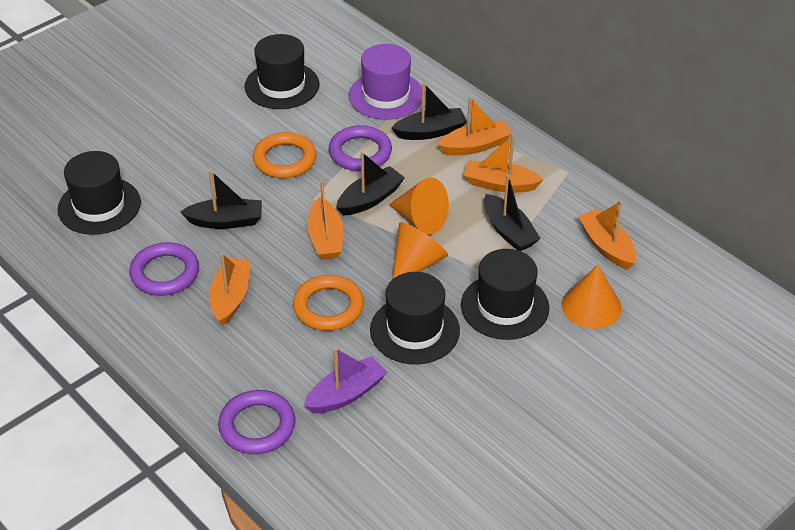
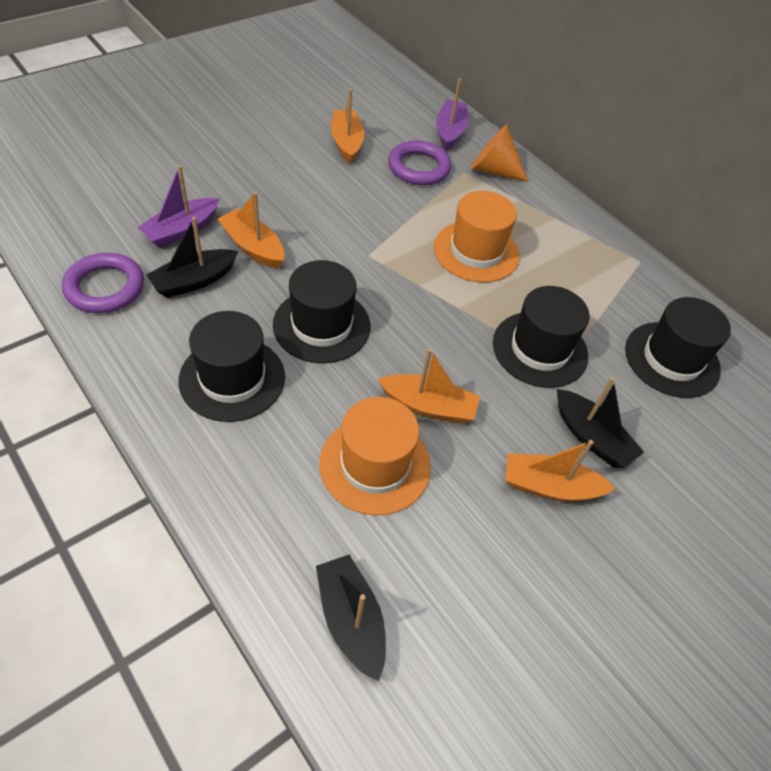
black boat: 4 -> 3
orange boat: 5 -> 4
orange cone: 3 -> 1
orange hat: 0 -> 2
orange ring: 2 -> 0
purple boat: 1 -> 2
purple hat: 1 -> 0
purple ring: 3 -> 2

